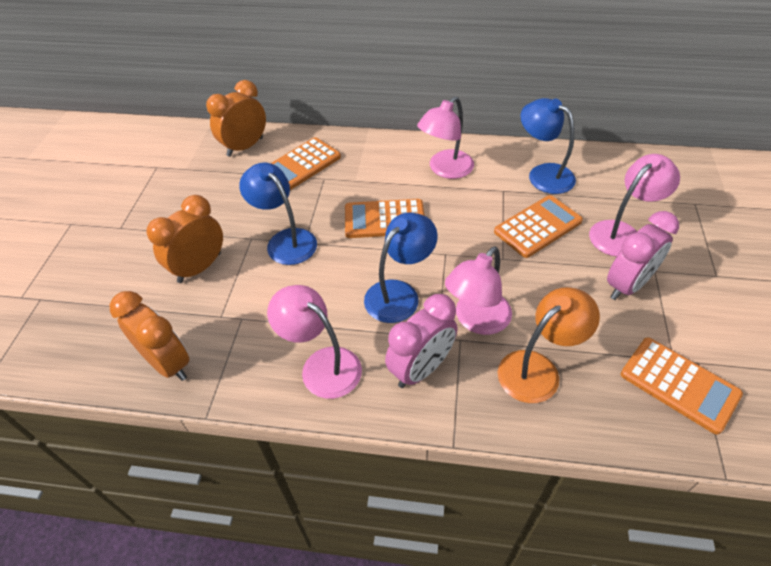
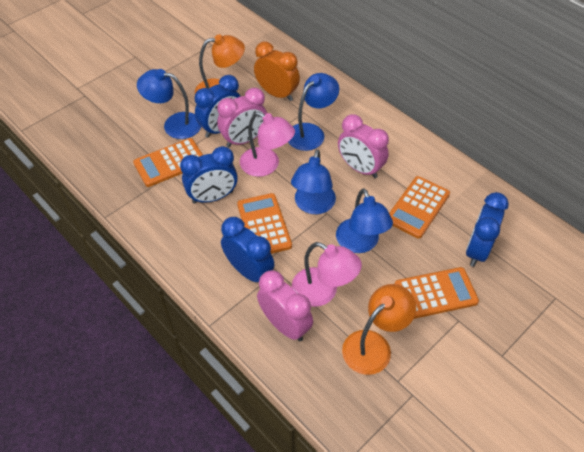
blue clock: 0 -> 4
blue lamp: 3 -> 4
orange clock: 3 -> 1
orange lamp: 1 -> 2
pink clock: 2 -> 3
pink lamp: 4 -> 2

